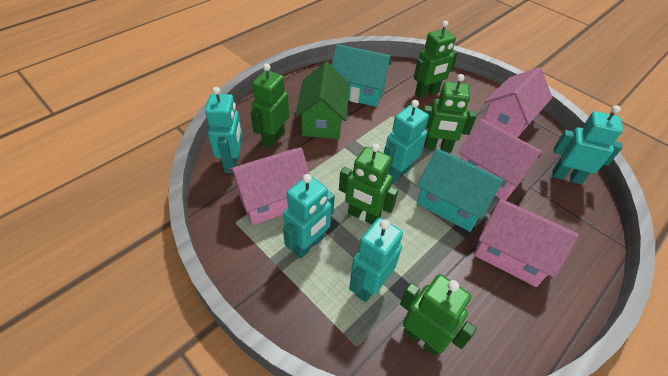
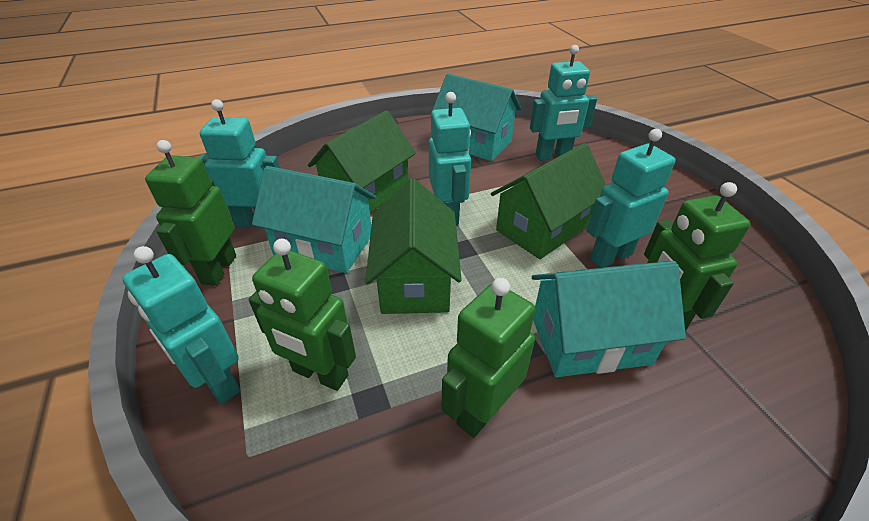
green house: 1 -> 3
green robot: 5 -> 4
pink house: 4 -> 0
turquoise house: 2 -> 3

